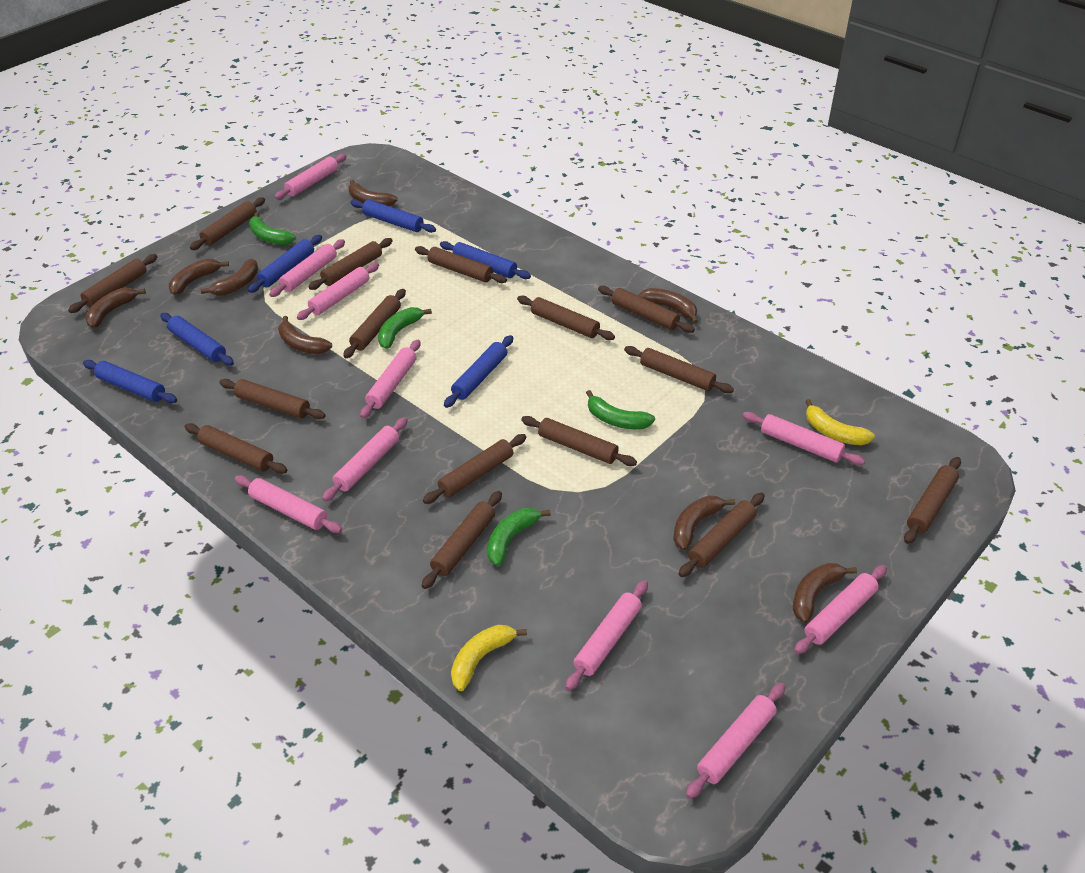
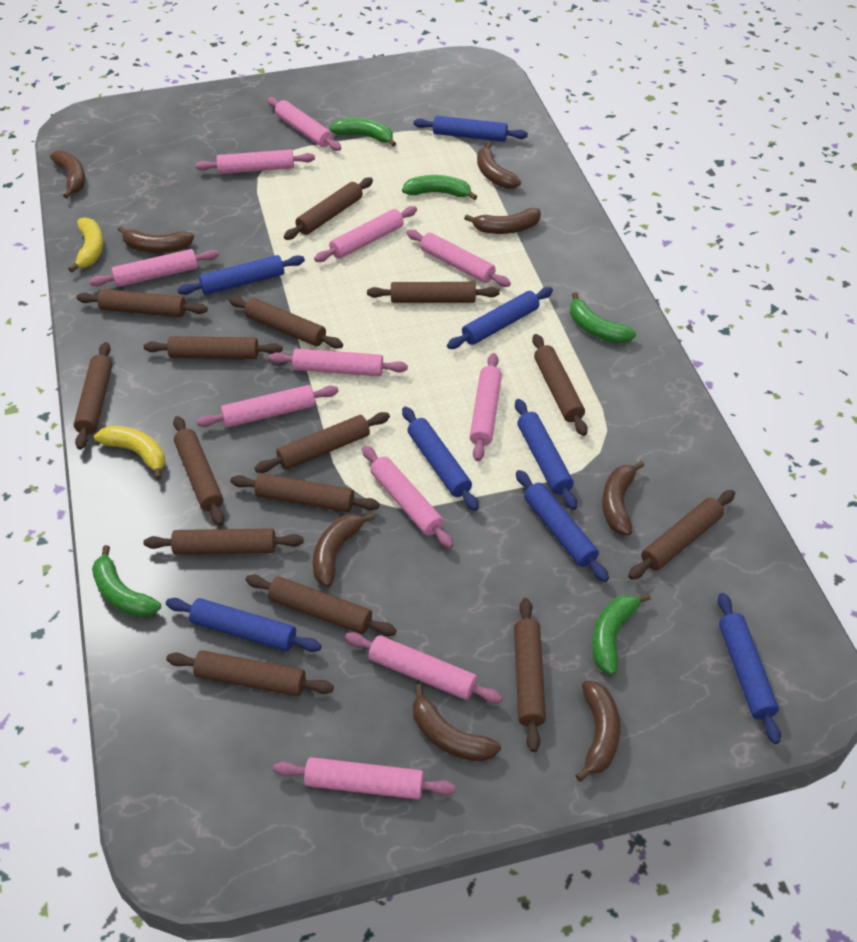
blue rolling pin: 6 -> 8
green banana: 4 -> 5
pink rolling pin: 10 -> 11

